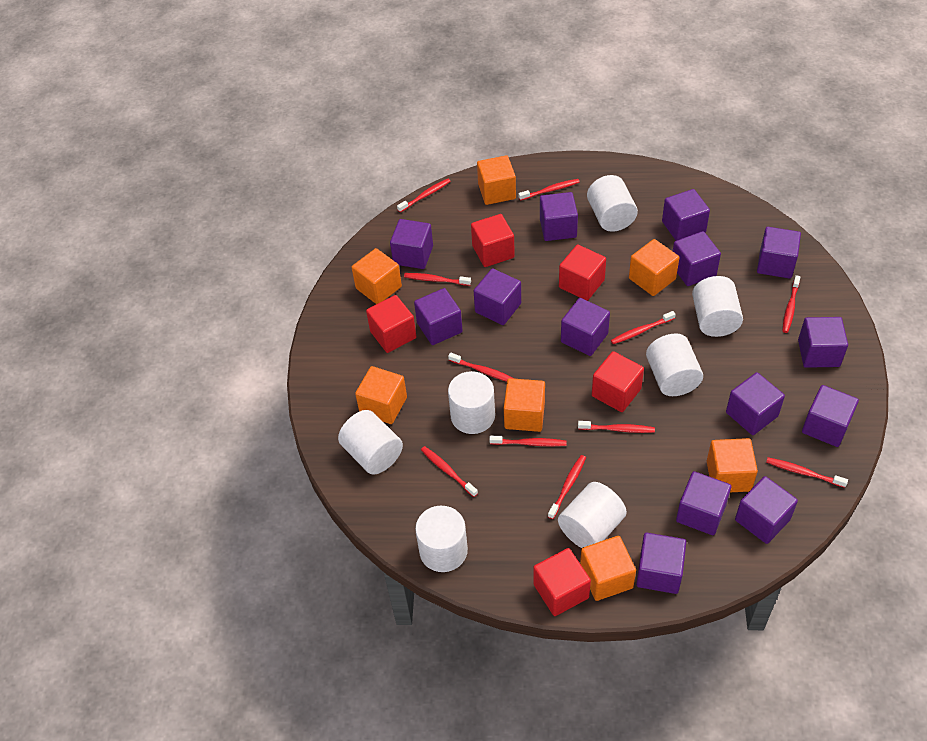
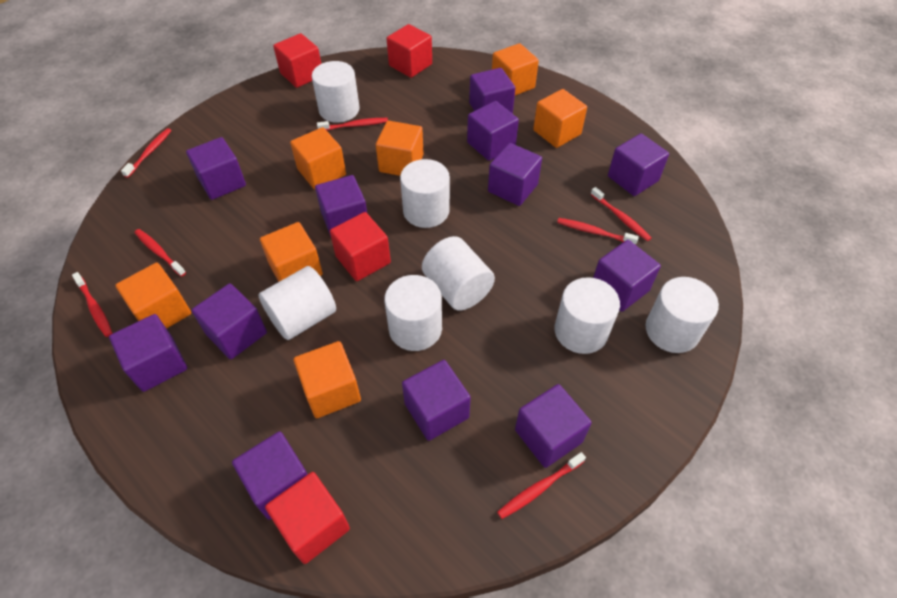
purple cube: 14 -> 12
red cube: 5 -> 4
red toothbrush: 11 -> 7

